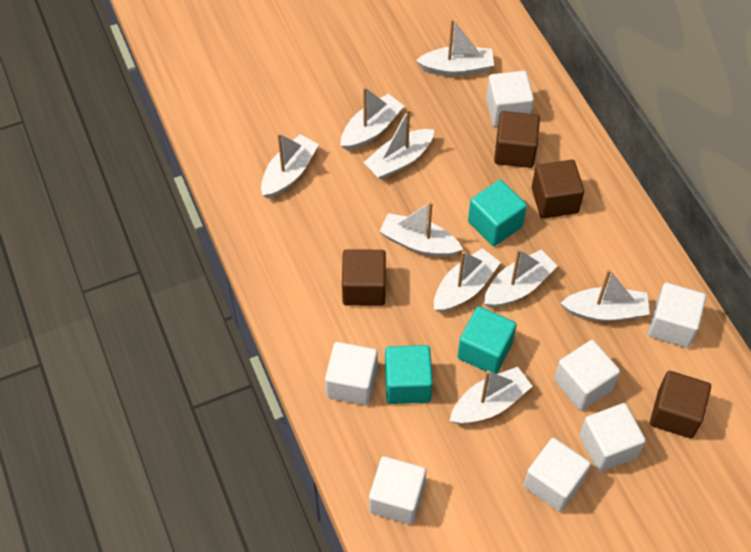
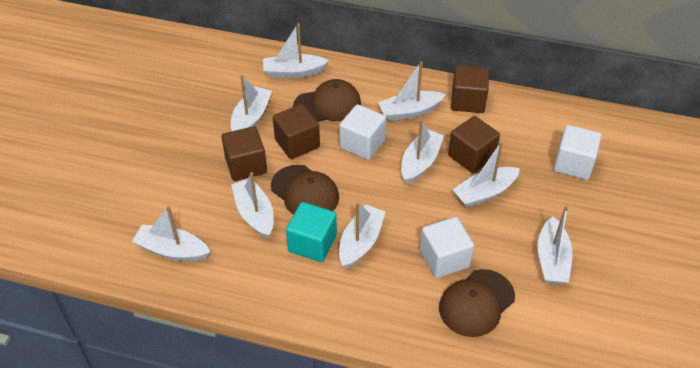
brown cap: 0 -> 3
turquoise cube: 3 -> 1
white cube: 7 -> 3

